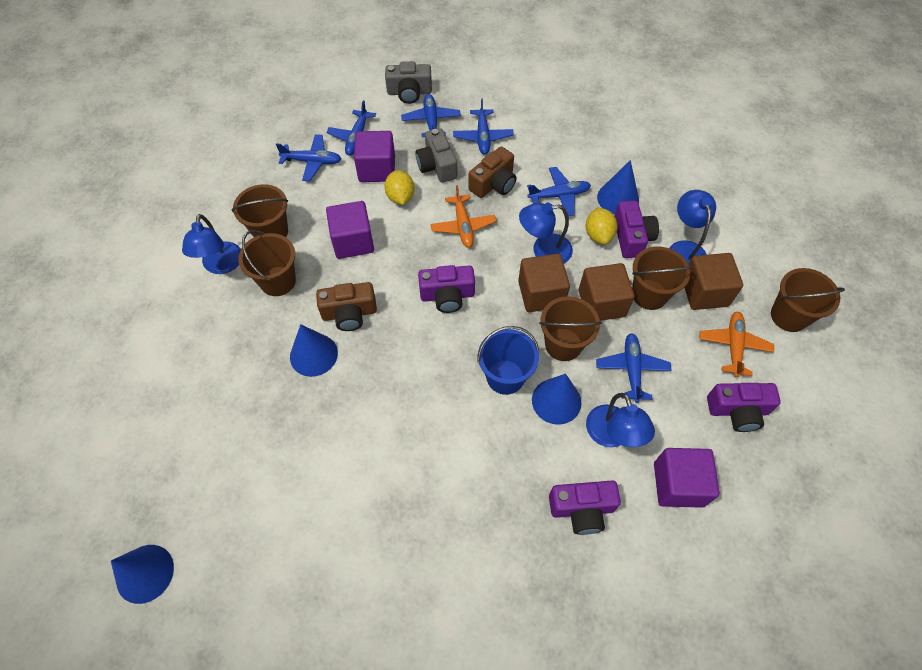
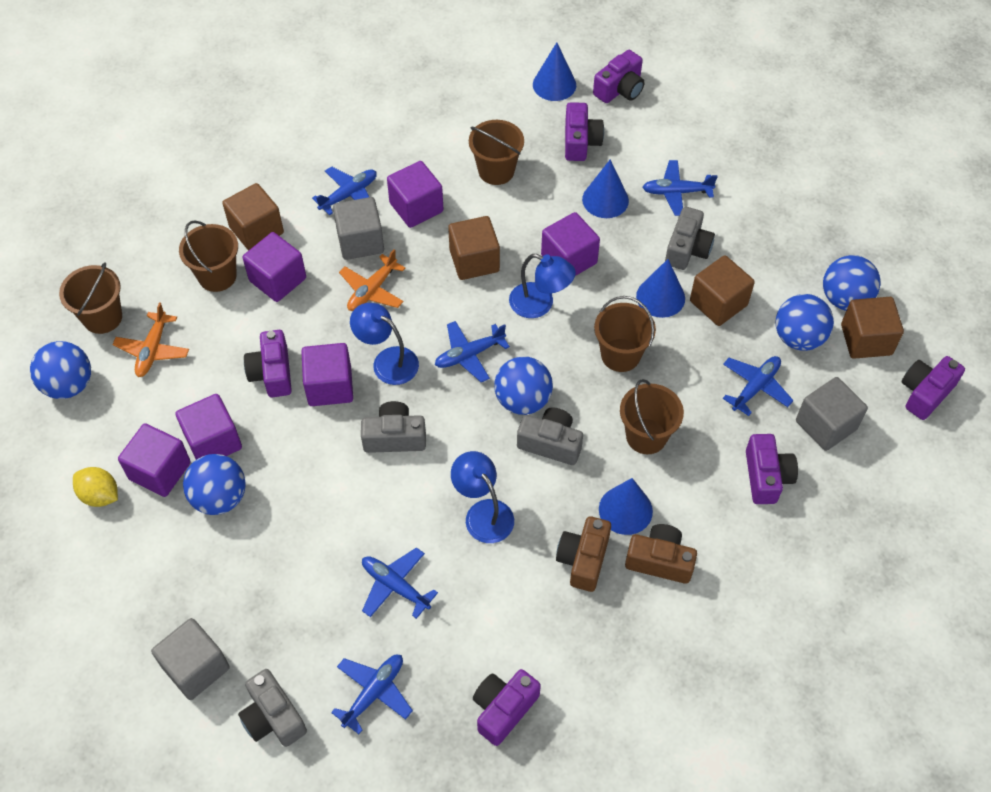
blue ball: 0 -> 5
blue bucket: 1 -> 0
blue lamp: 4 -> 3
brown cube: 3 -> 4
grey camera: 2 -> 4
grey cube: 0 -> 3
purple camera: 4 -> 6
purple cube: 3 -> 6
yellow lemon: 2 -> 1

